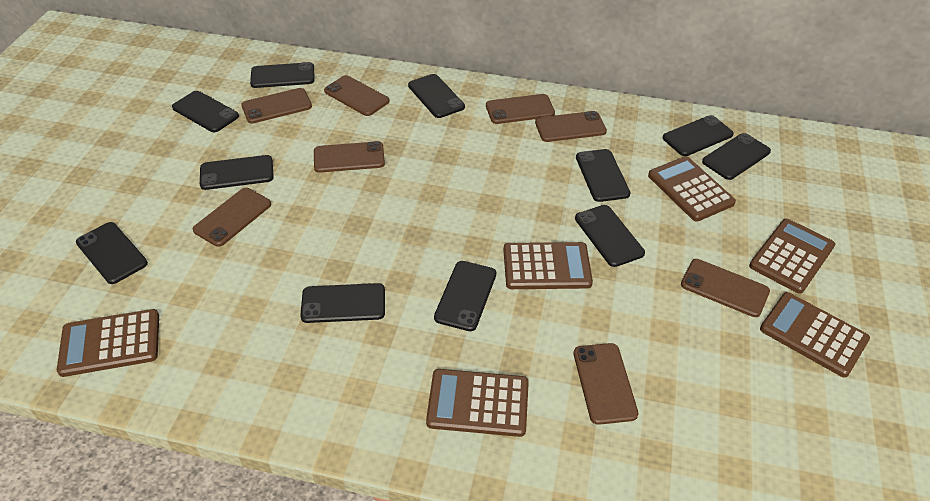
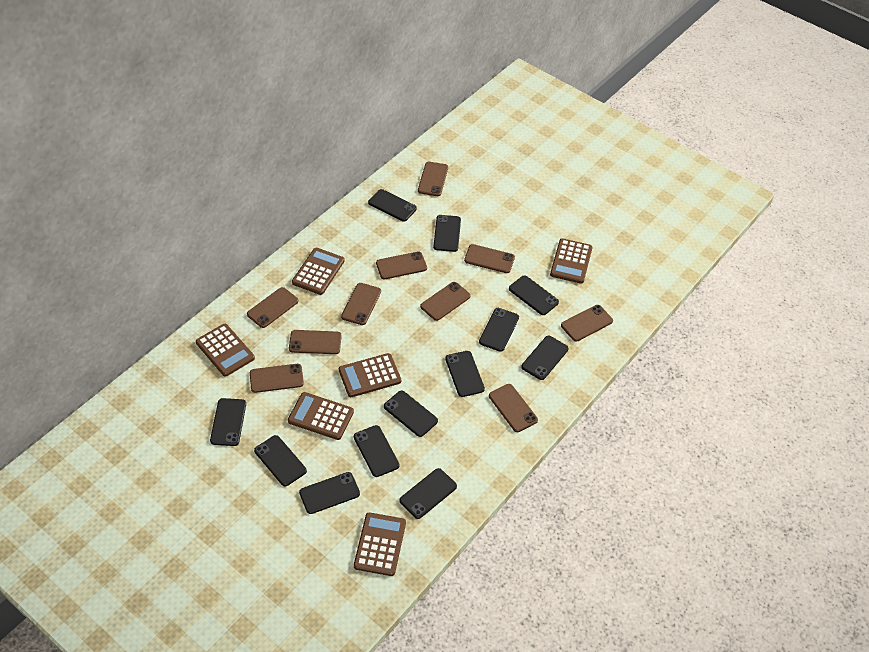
black phone: 11 -> 12
brown phone: 8 -> 10

